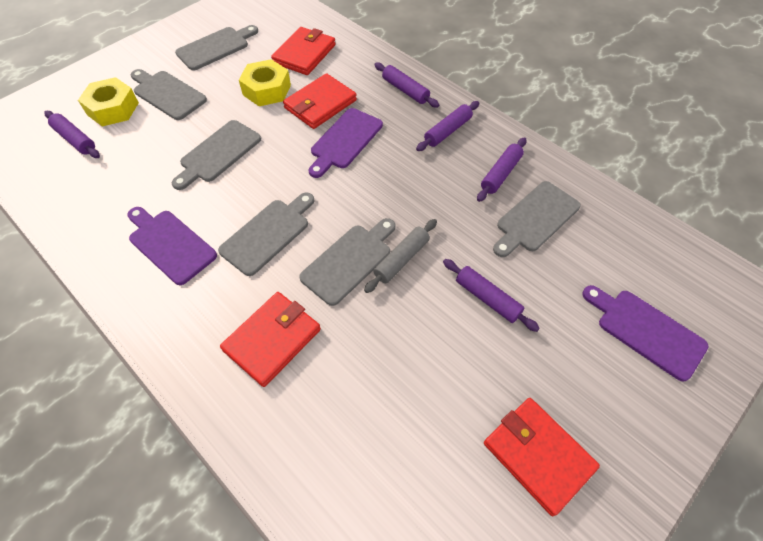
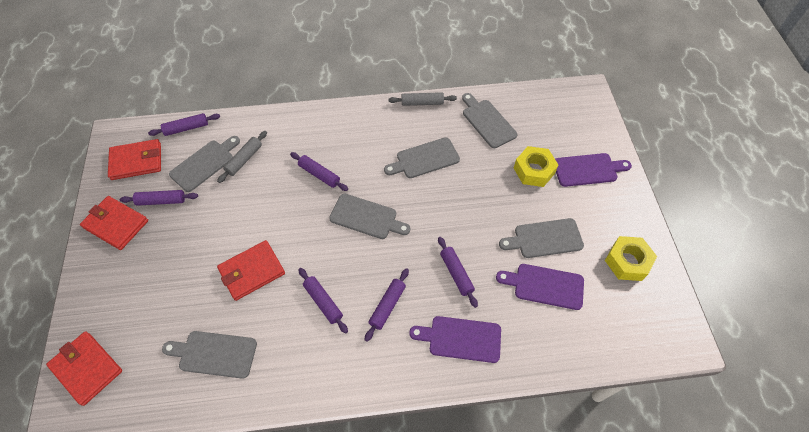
grey rolling pin: 1 -> 2
purple rolling pin: 5 -> 6

